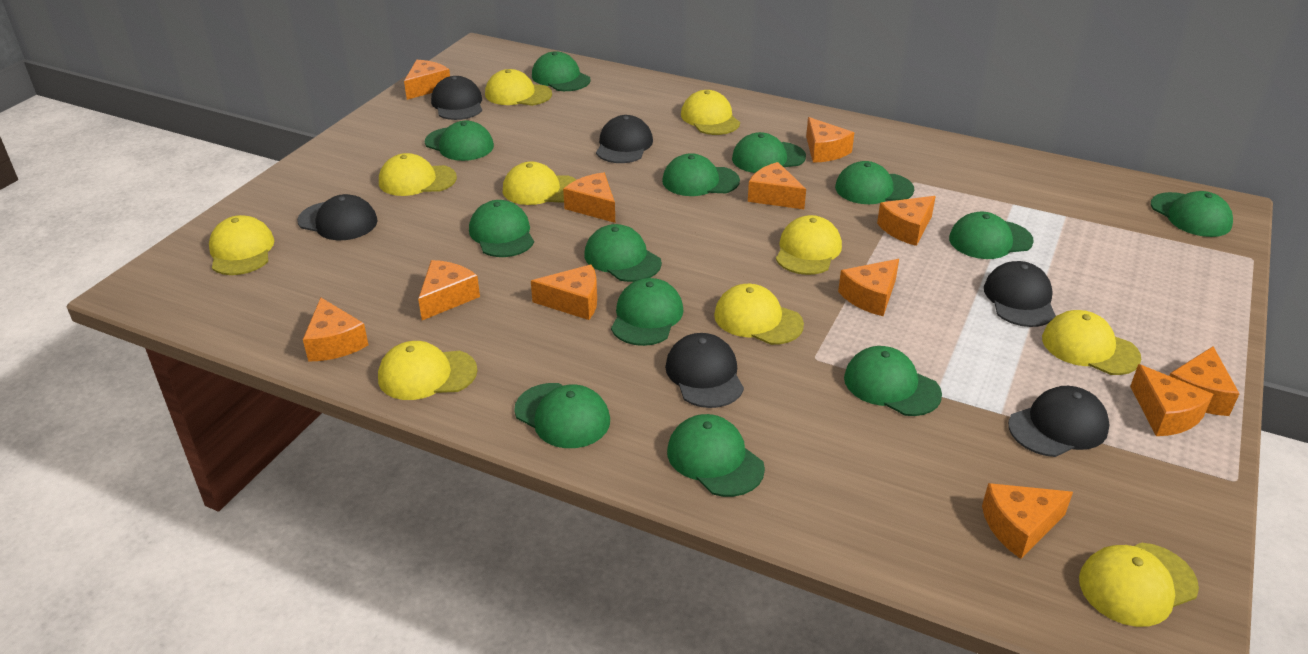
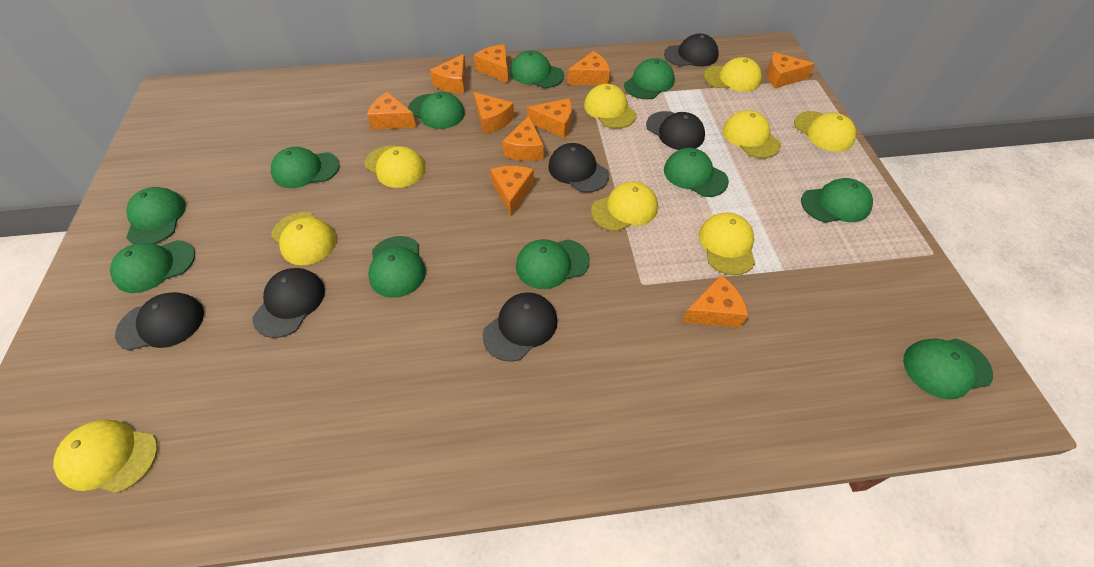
green cap: 13 -> 11
orange cheese: 12 -> 10
yellow cap: 10 -> 9

